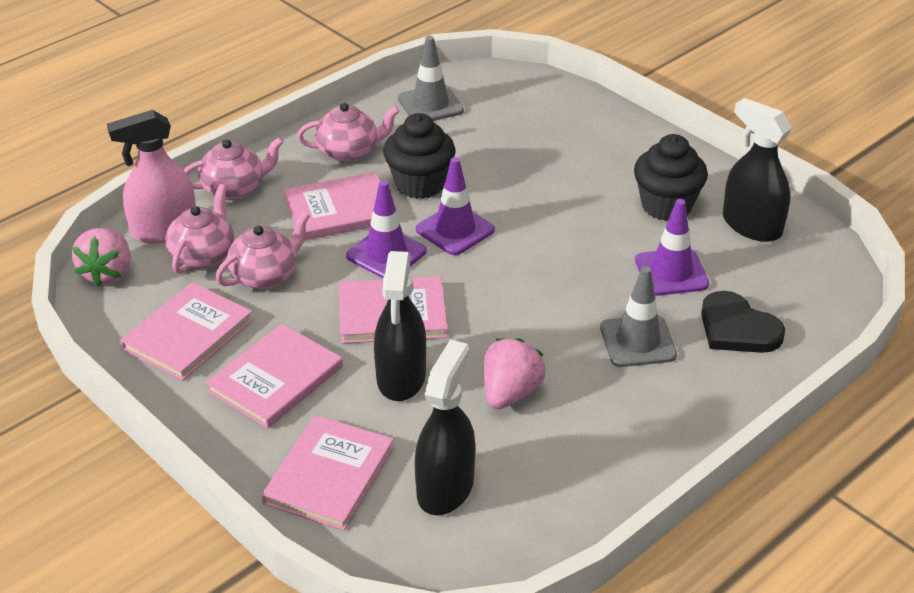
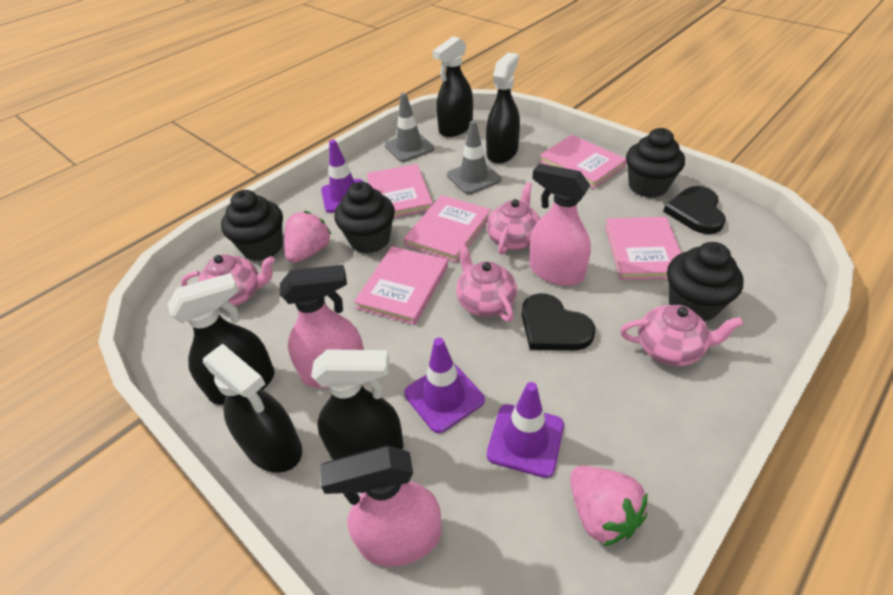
black cupcake: 2 -> 4
black heart: 1 -> 2
black spray bottle: 3 -> 5
pink spray bottle: 1 -> 3

